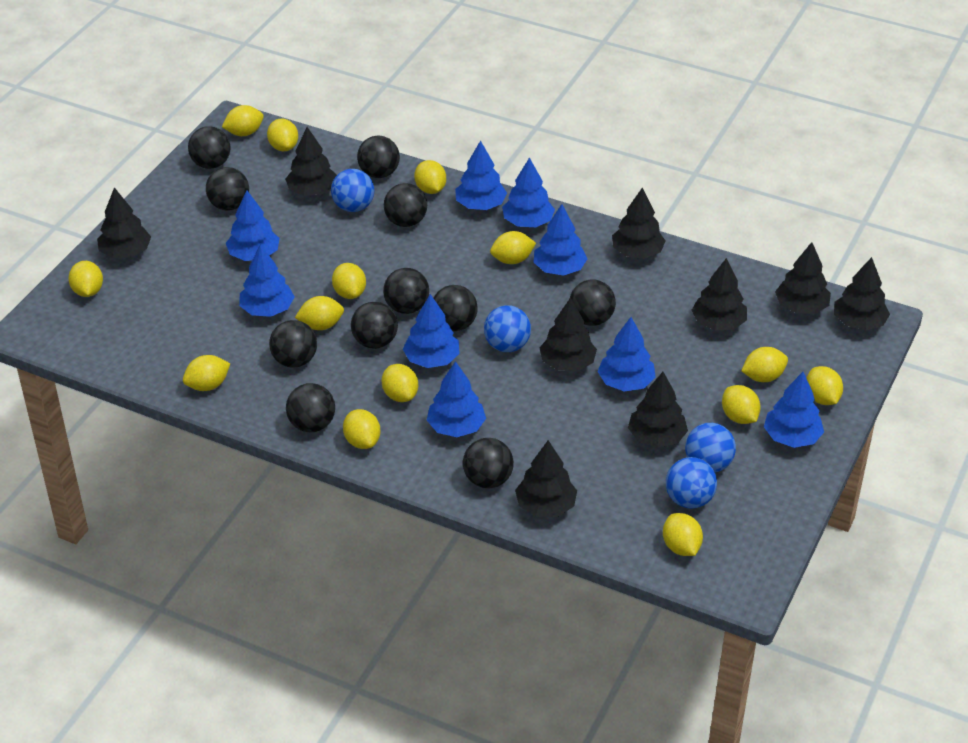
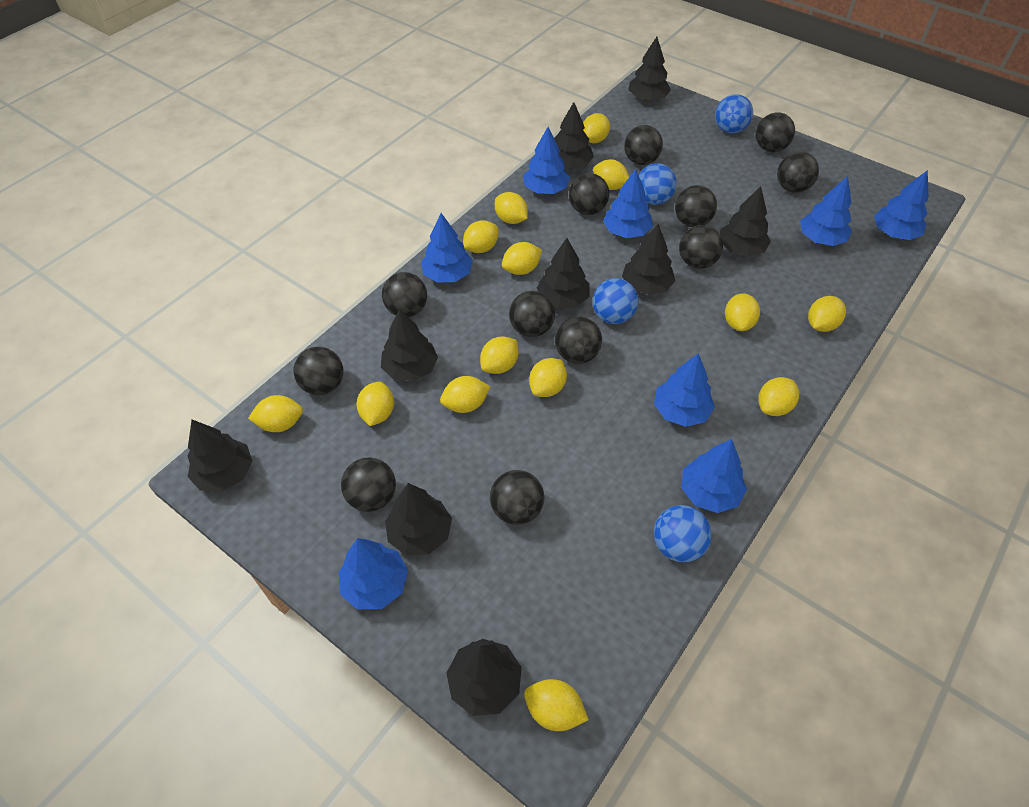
black ball: 11 -> 12
blue tree: 9 -> 8

